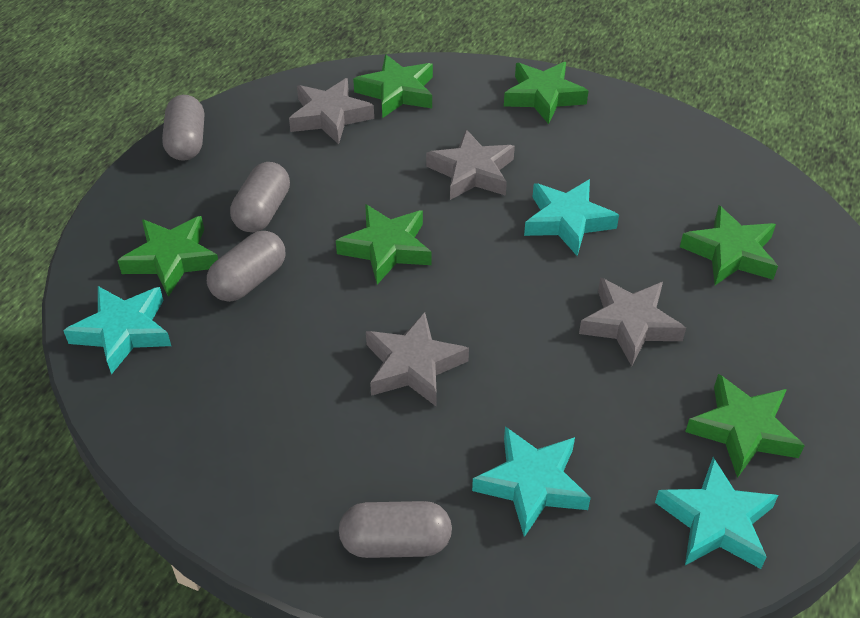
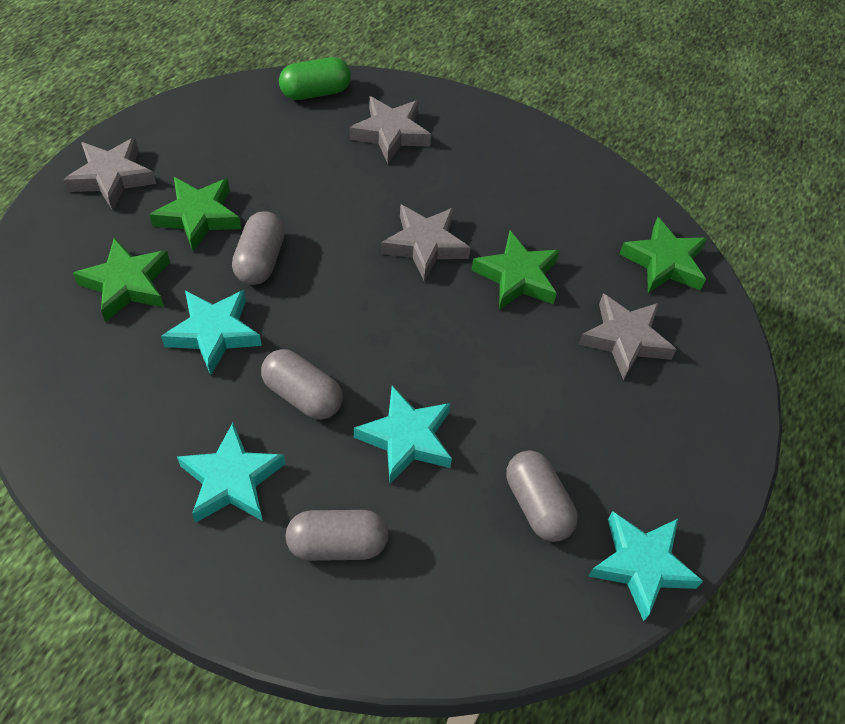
green capsule: 0 -> 1
green star: 6 -> 4

